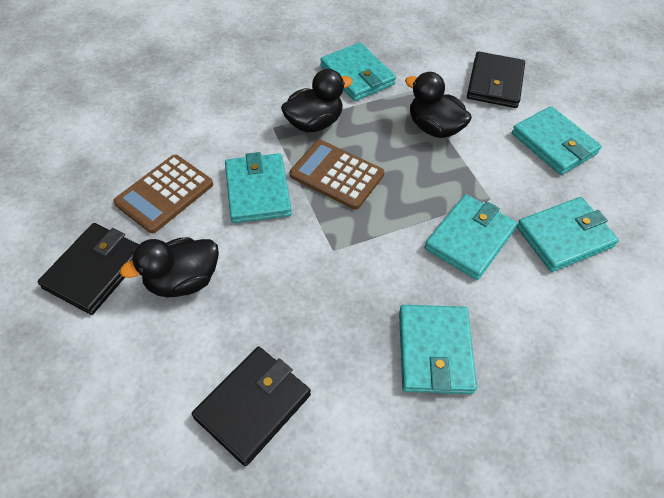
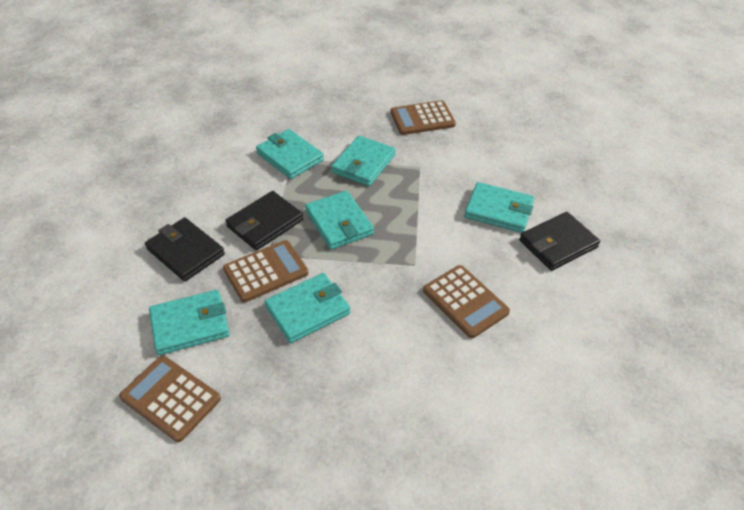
black duck: 3 -> 0
brown calculator: 2 -> 4

